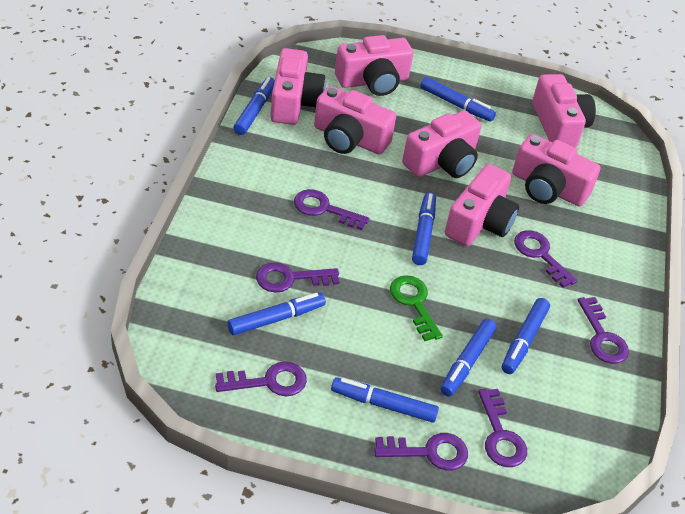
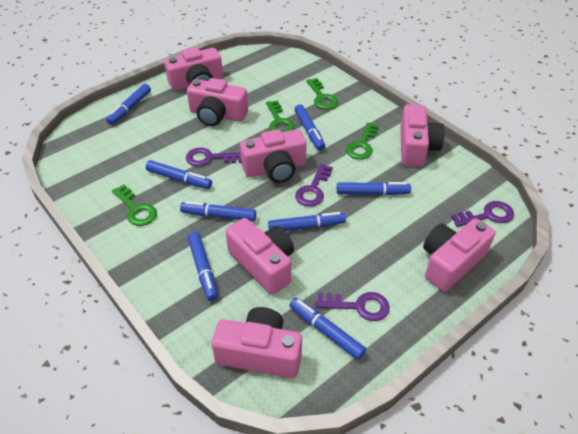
blue marker: 7 -> 8
green key: 1 -> 4
purple key: 7 -> 4

